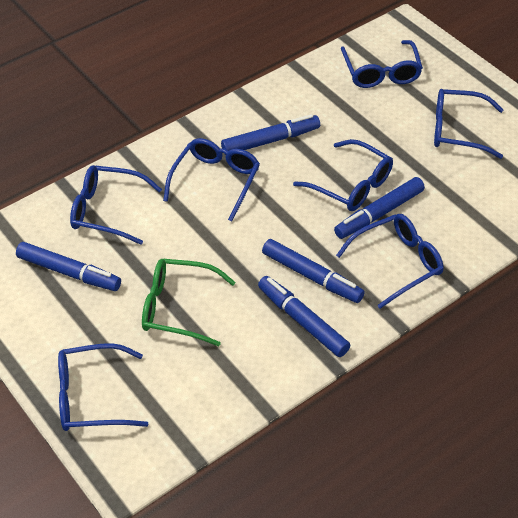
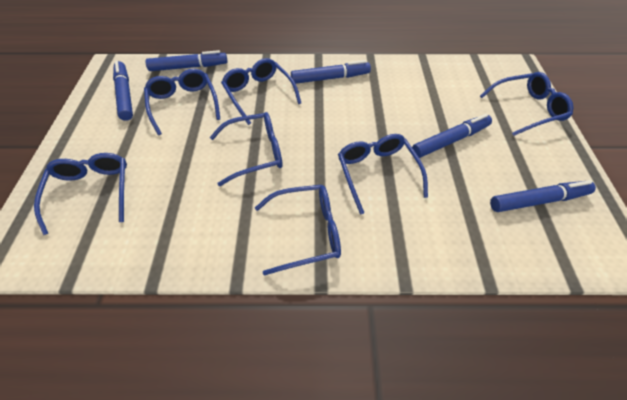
green glasses: 1 -> 0

